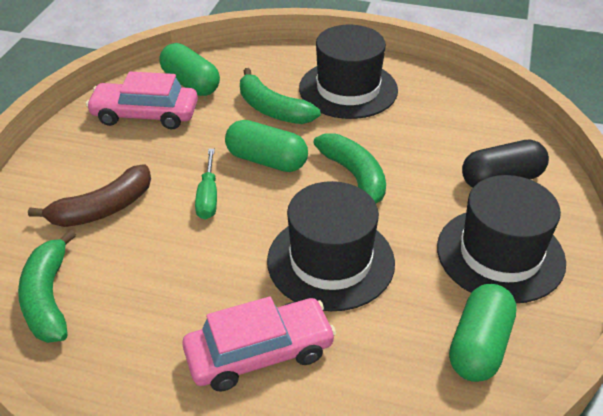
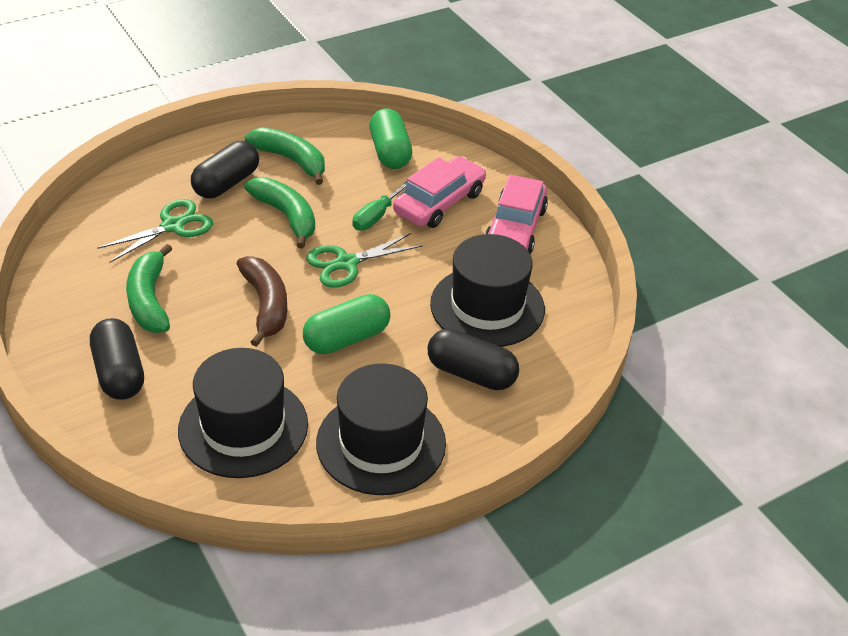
black capsule: 1 -> 3
green capsule: 3 -> 2
green scissors: 0 -> 2

